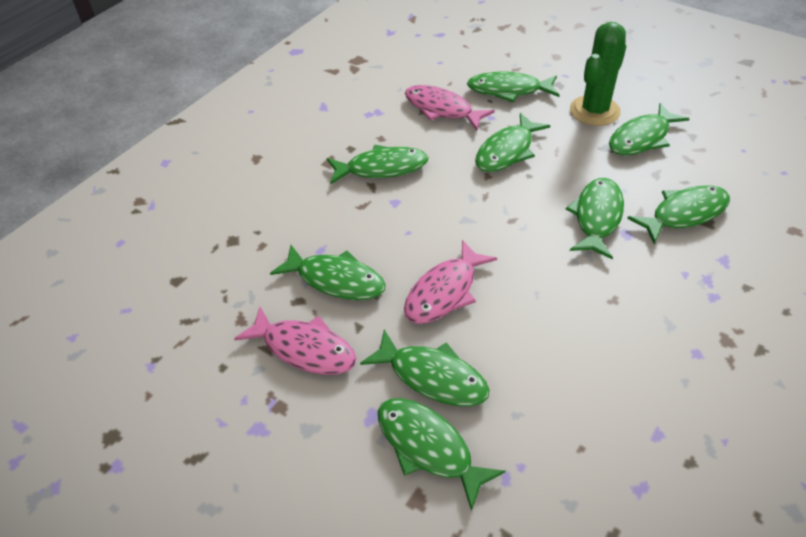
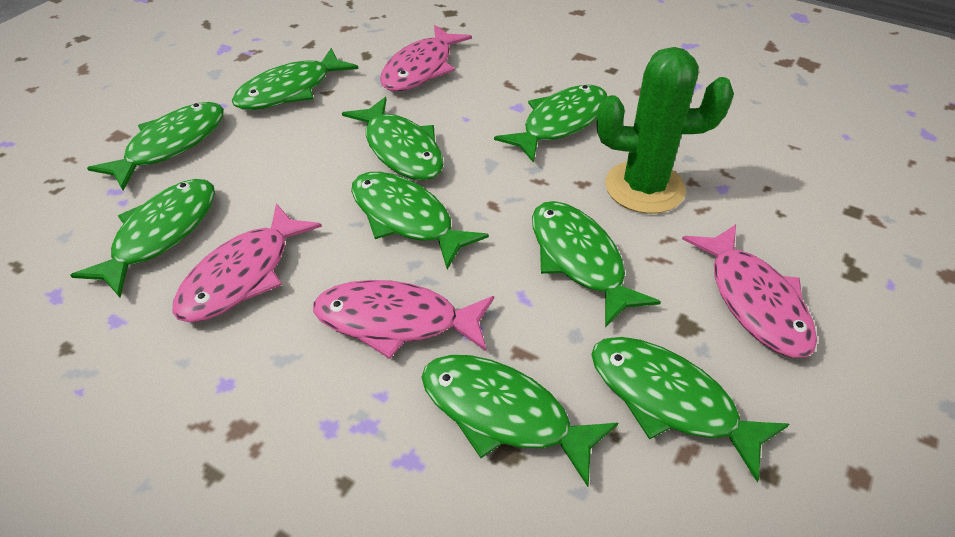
pink fish: 3 -> 4

